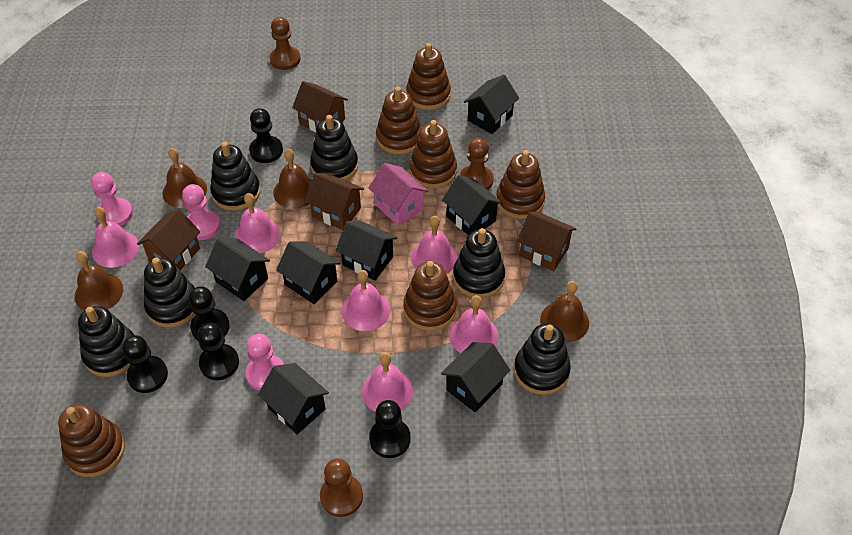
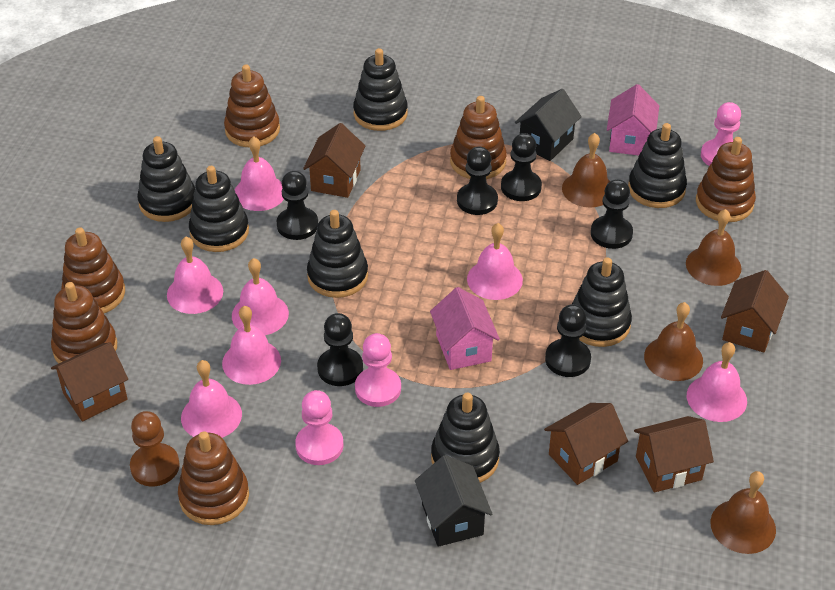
black house: 7 -> 2
black pawn: 5 -> 6
black stacking toy: 6 -> 7
brown house: 4 -> 5
brown pawn: 3 -> 1
pink bell: 6 -> 7
pink house: 1 -> 2

